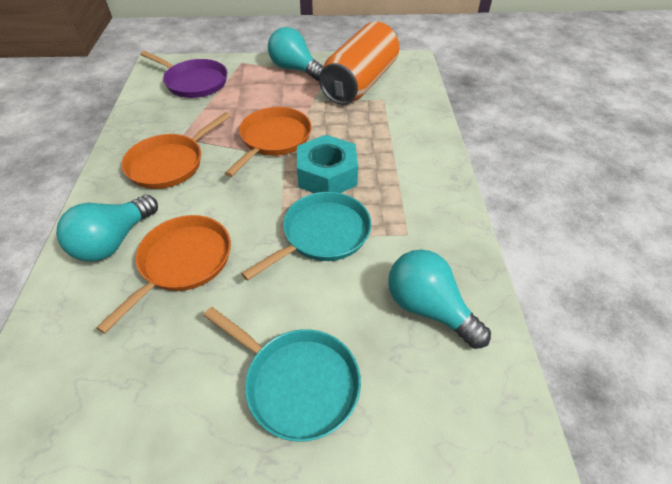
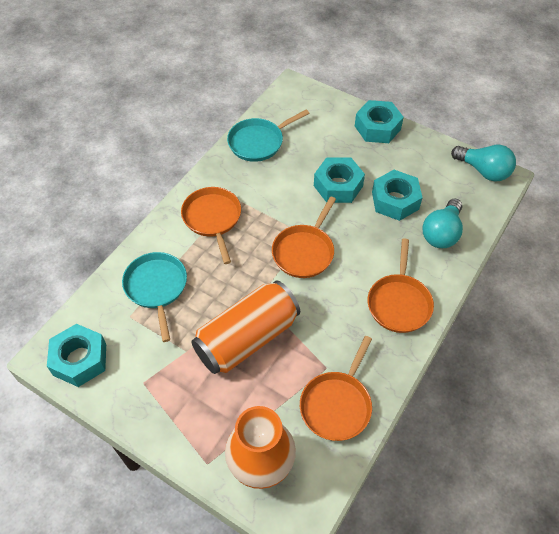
orange pan: 3 -> 4
orange vase: 0 -> 1
purple pan: 1 -> 0
turquoise light bulb: 3 -> 2
turquoise nut: 1 -> 4

